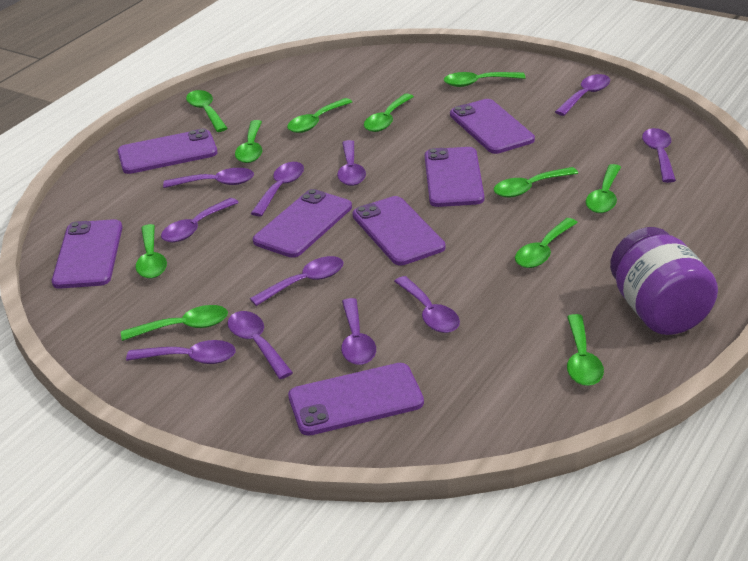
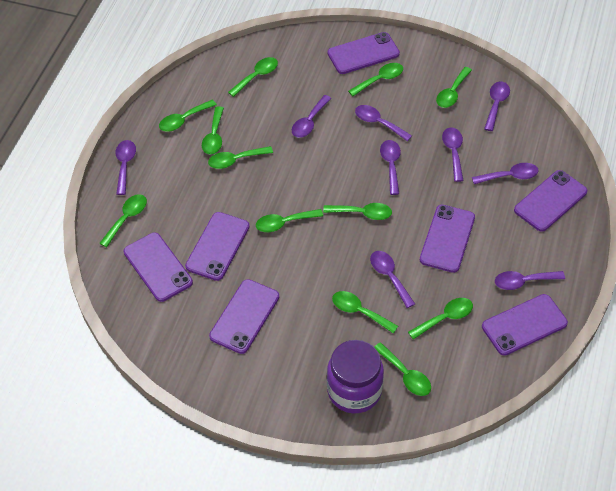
green spoon: 11 -> 12
purple spoon: 11 -> 9

